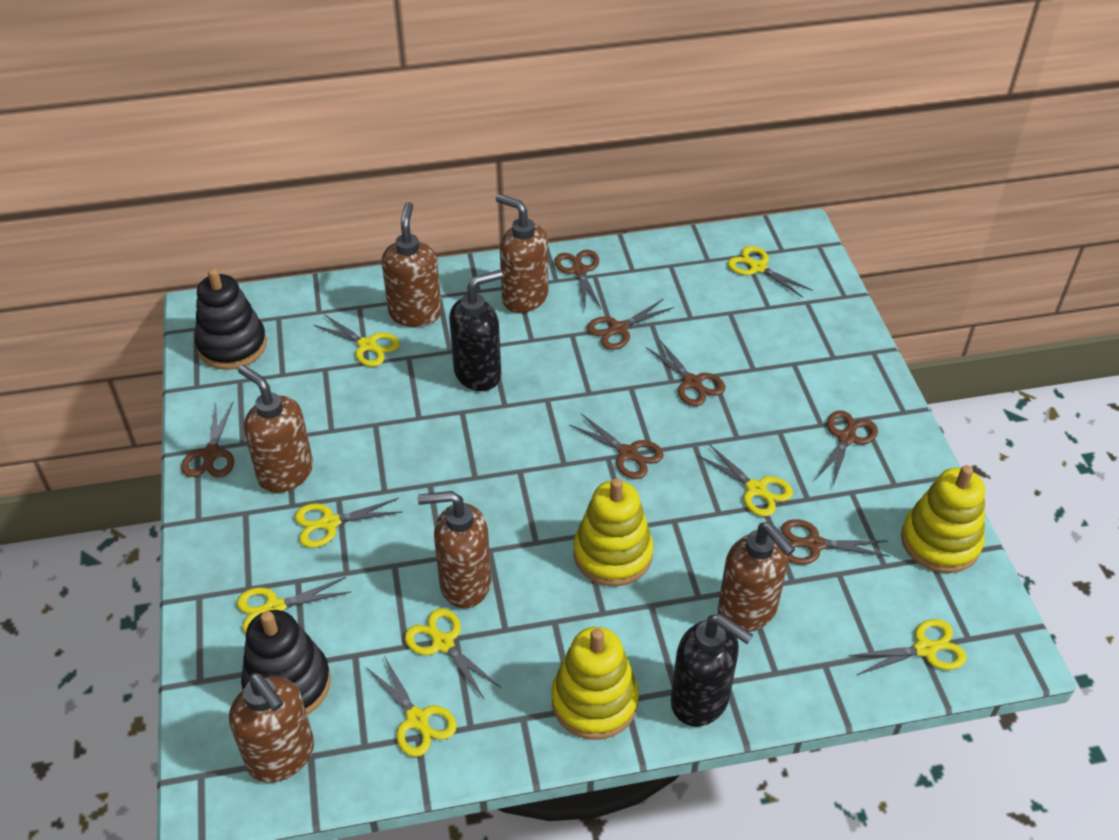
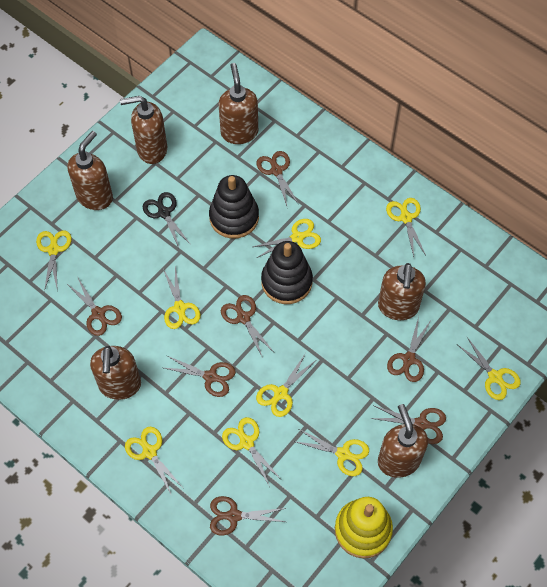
black scissors: 0 -> 1
black soap dispenser: 2 -> 0
yellow scissors: 8 -> 9
yellow stacking toy: 3 -> 1

